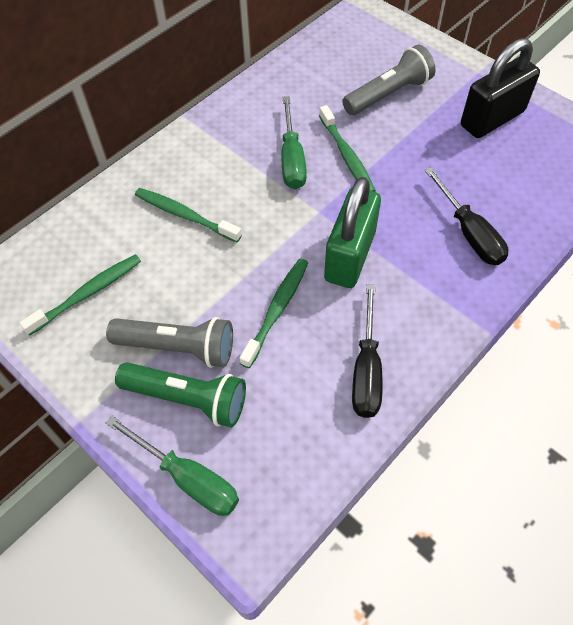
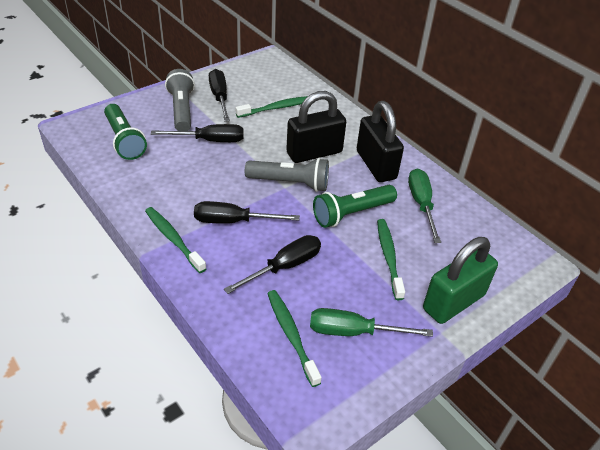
black padlock: 1 -> 2
black screwdriver: 2 -> 4
green flashlight: 1 -> 2

